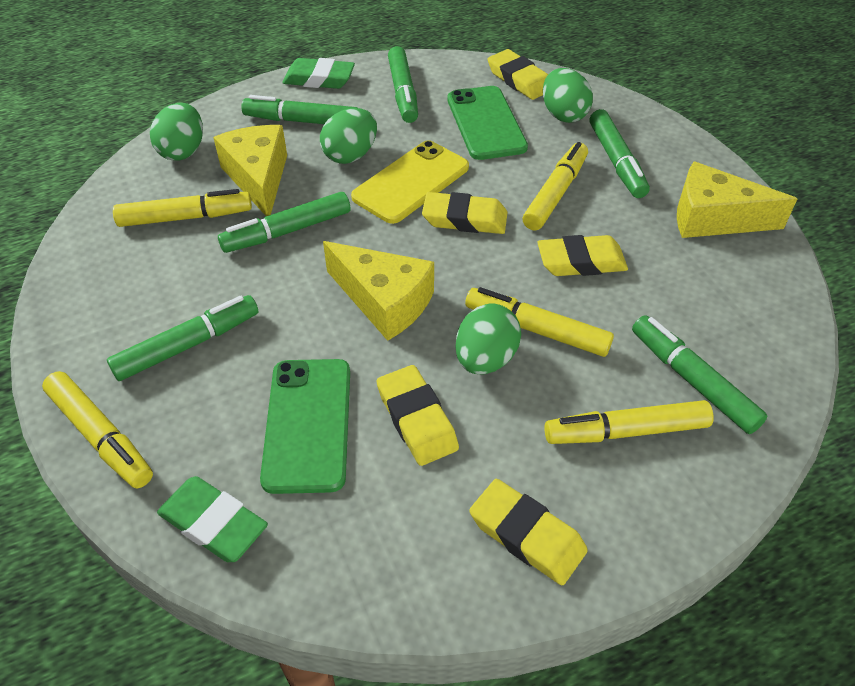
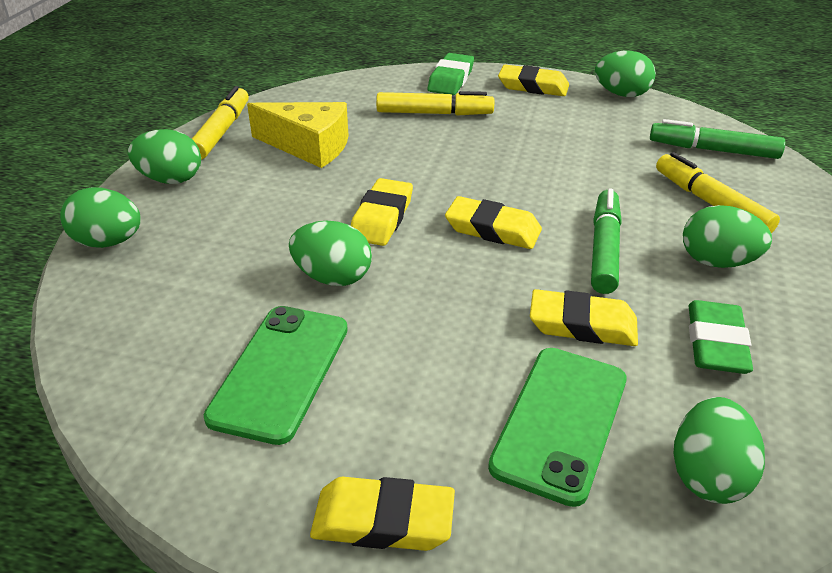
green egg: 4 -> 6
green marker: 6 -> 2
yellow cheese: 3 -> 1
yellow marker: 5 -> 3
yellow phone: 1 -> 0

